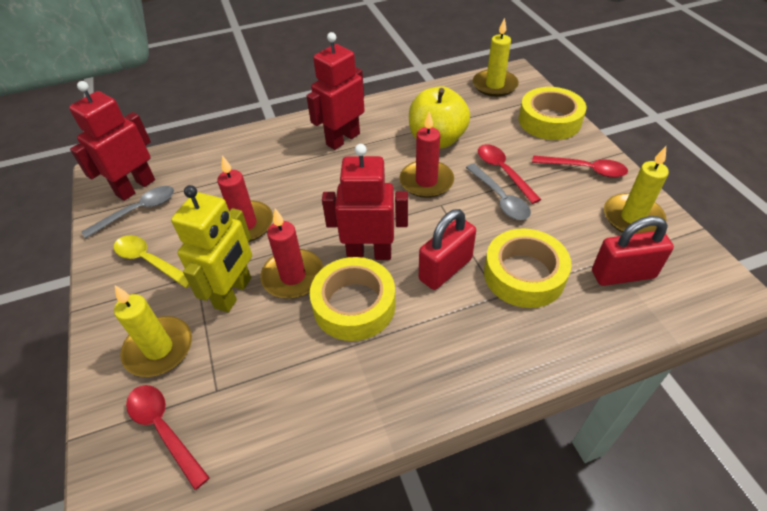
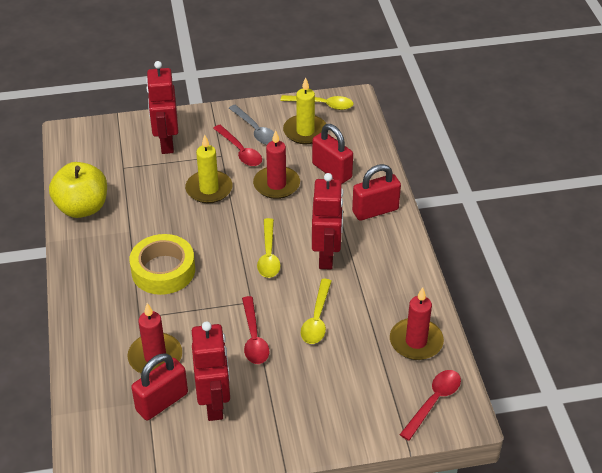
grey spoon: 2 -> 1
red padlock: 2 -> 3
yellow candle: 3 -> 2
yellow robot: 1 -> 0
yellow spoon: 1 -> 3
yellow tape: 3 -> 1

